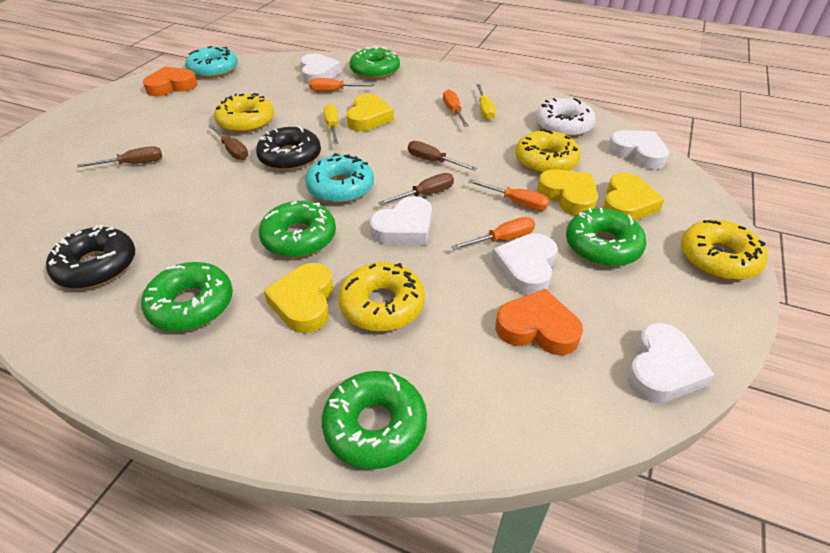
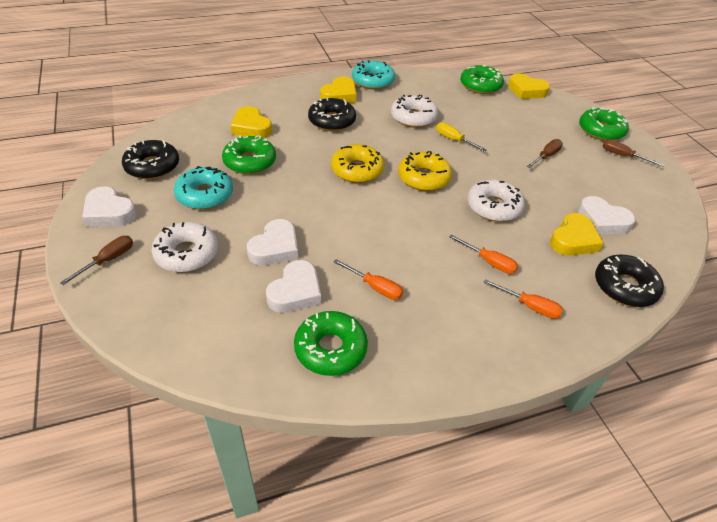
black donut: 2 -> 3
brown screwdriver: 4 -> 3
green donut: 5 -> 4
orange heart: 2 -> 0
orange screwdriver: 4 -> 3
white donut: 1 -> 3
white heart: 5 -> 4
yellow donut: 4 -> 2
yellow screwdriver: 2 -> 1

